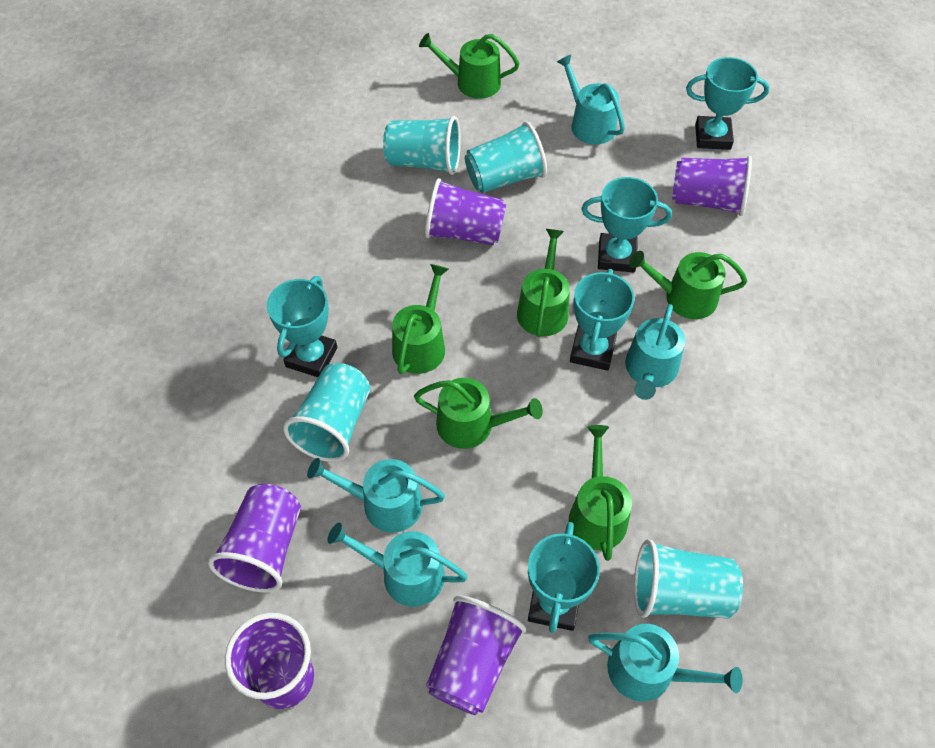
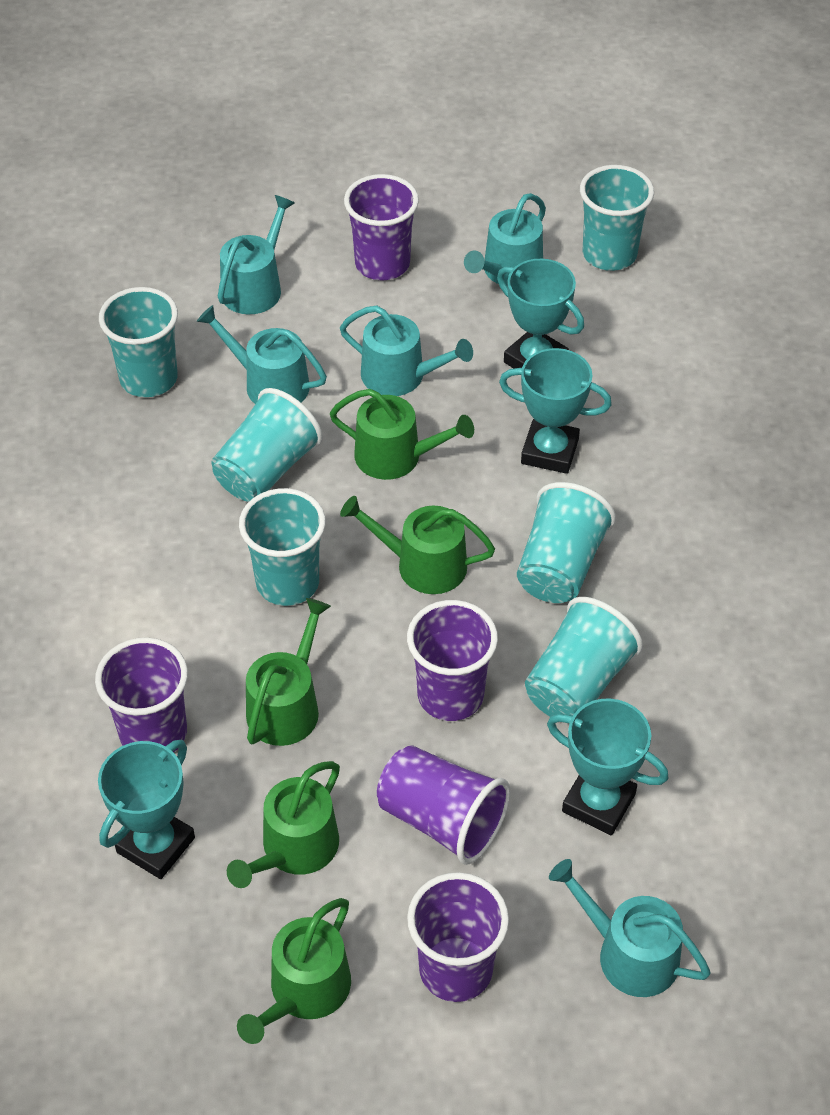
green watering can: 6 -> 5
turquoise cup: 4 -> 6
turquoise trophy: 5 -> 4

